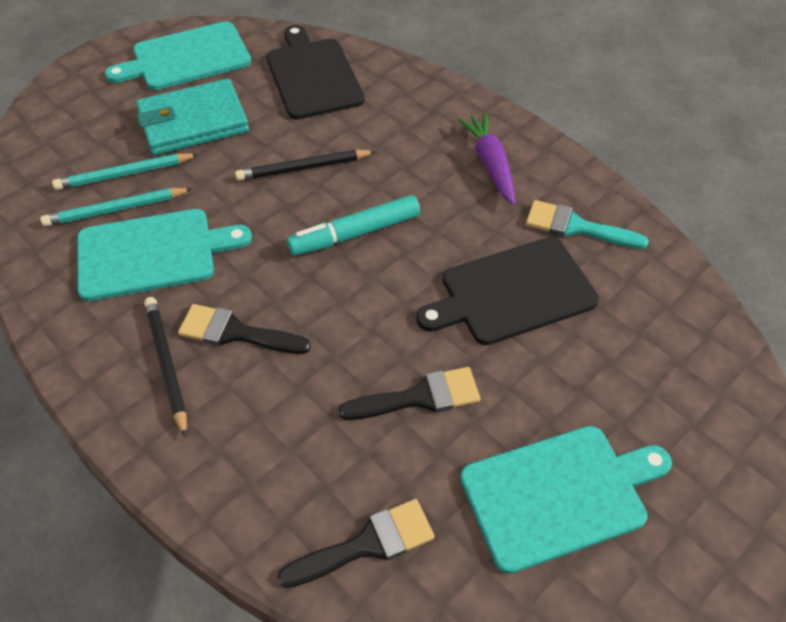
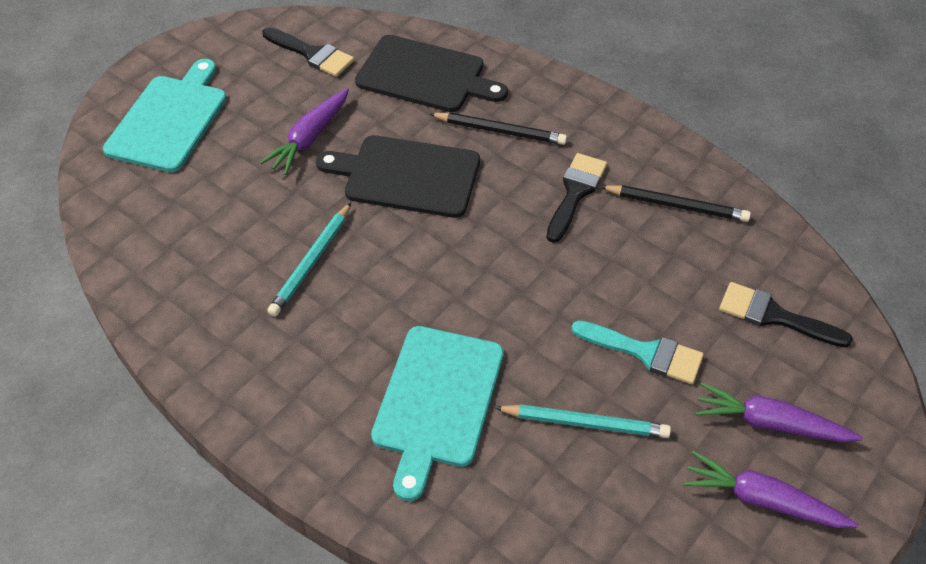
purple carrot: 1 -> 3
turquoise cutting board: 3 -> 2
turquoise marker: 1 -> 0
turquoise wallet: 1 -> 0

